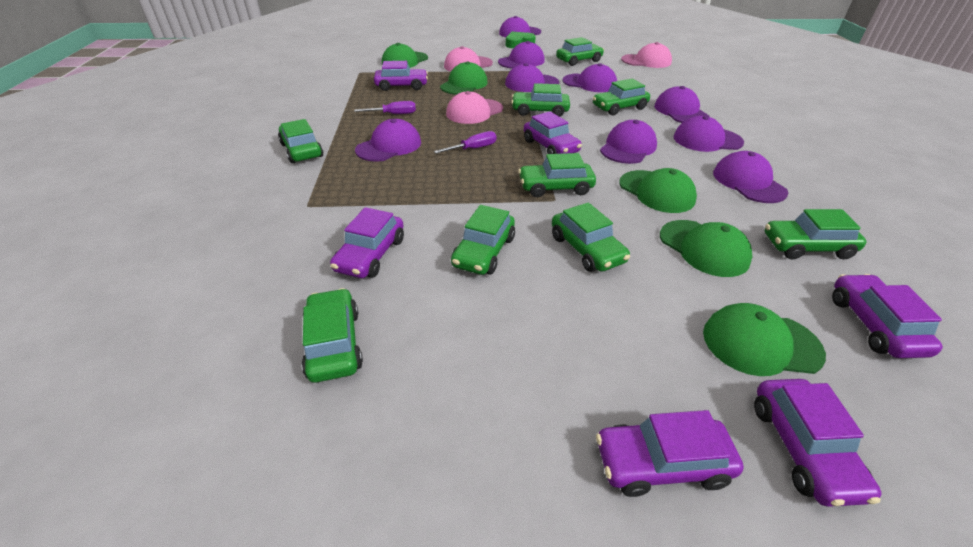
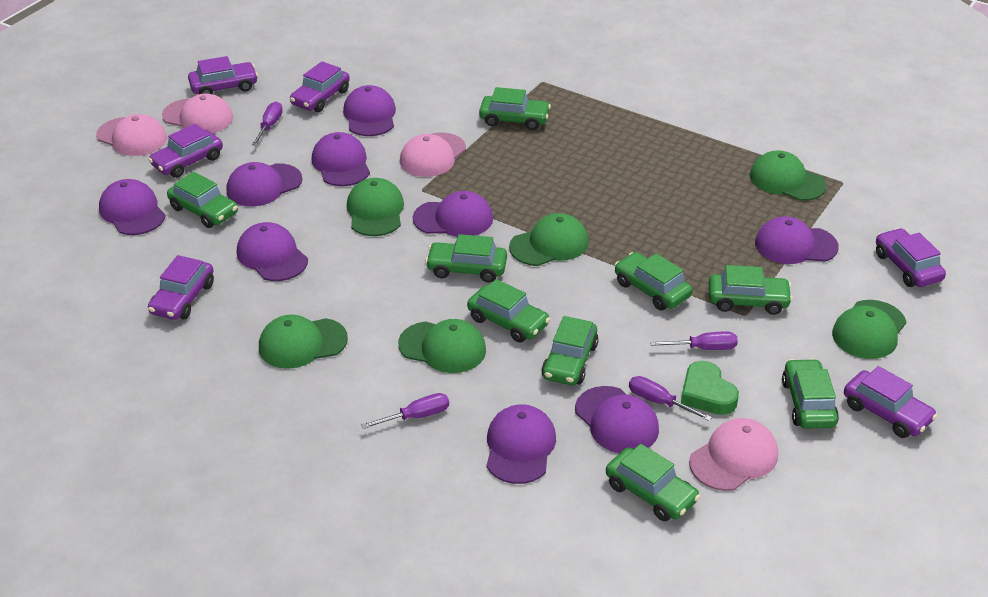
green cap: 5 -> 6
pink cap: 3 -> 4
purple screwdriver: 2 -> 4

